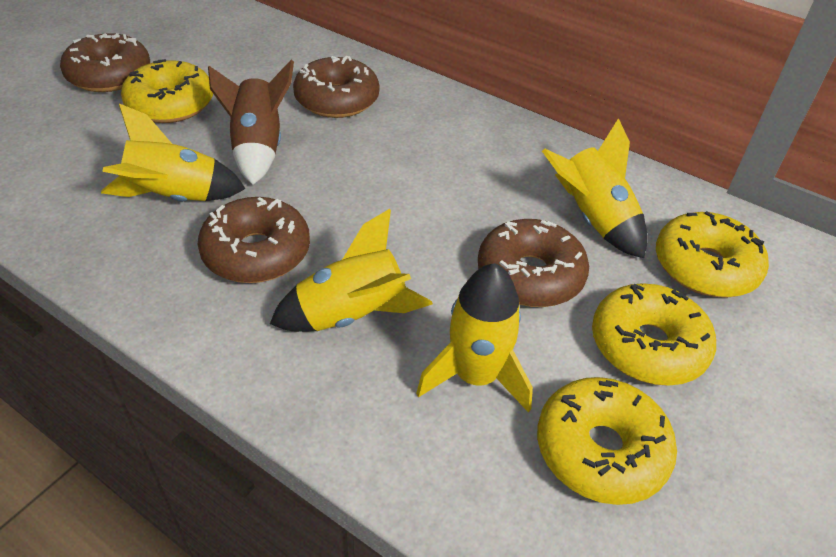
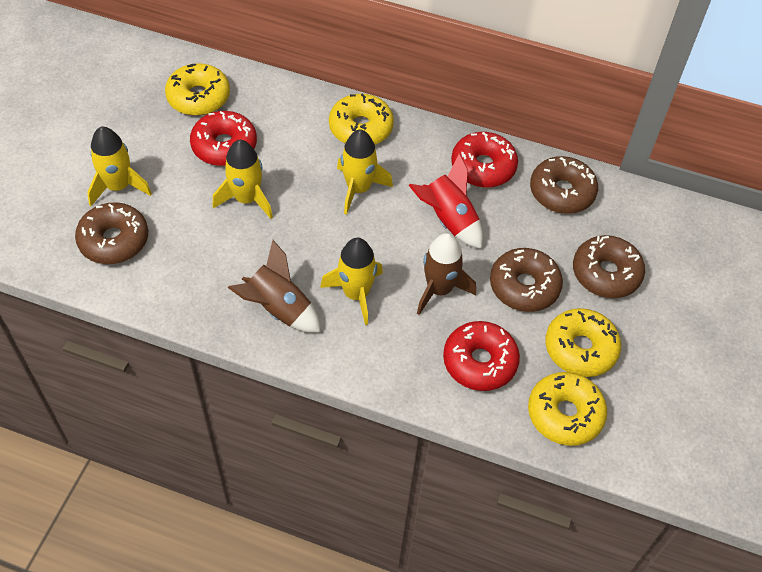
brown rocket: 1 -> 2
red donut: 0 -> 3
red rocket: 0 -> 1

